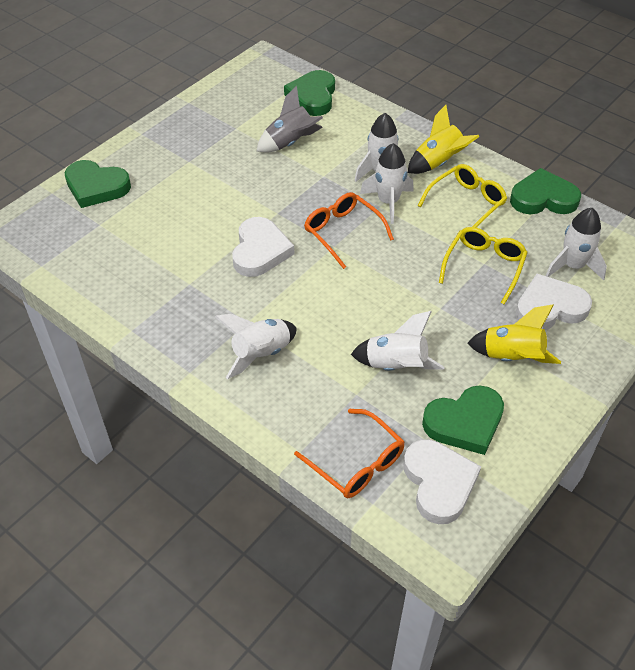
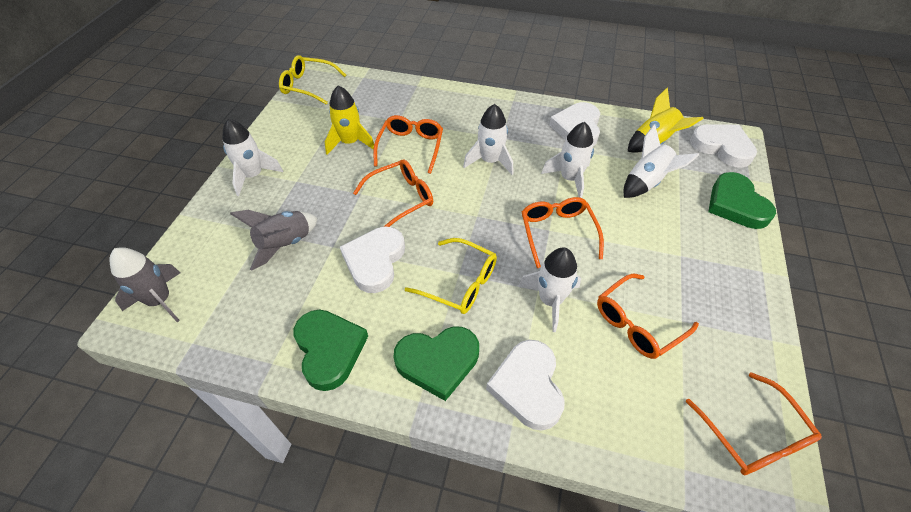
green heart: 4 -> 3
grey rocket: 1 -> 2
orange glasses: 2 -> 5
white heart: 3 -> 4

